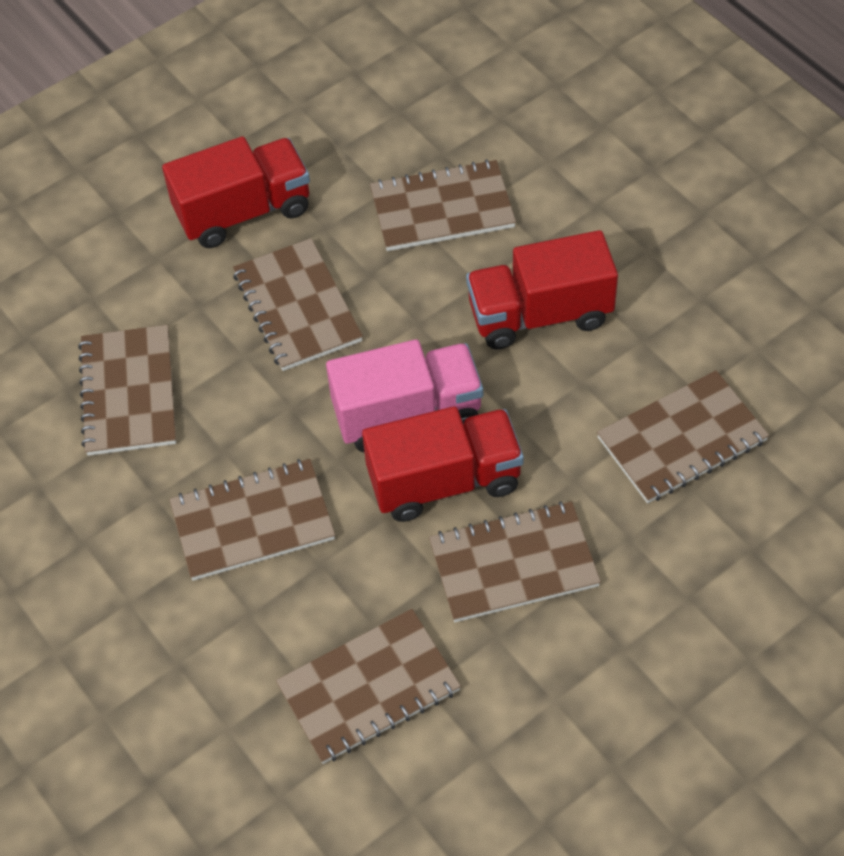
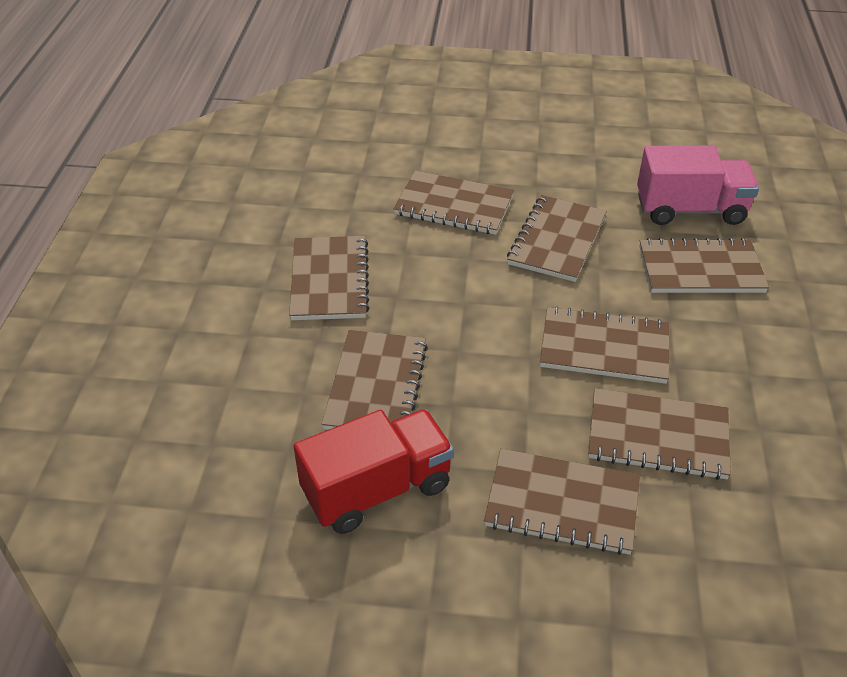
brown notebook: 7 -> 8
red truck: 3 -> 1

